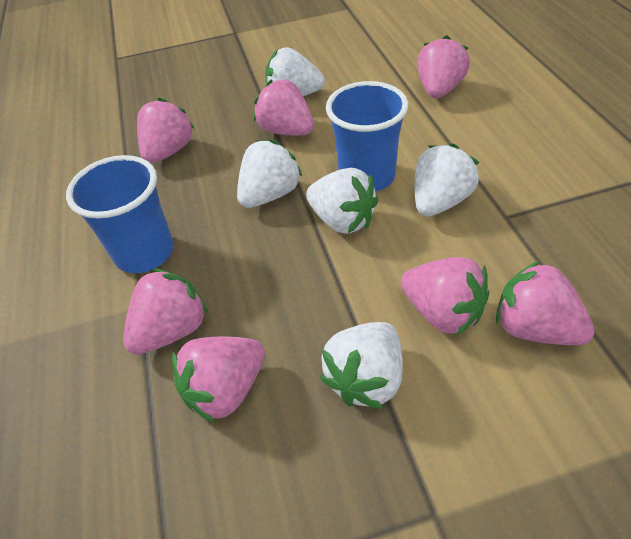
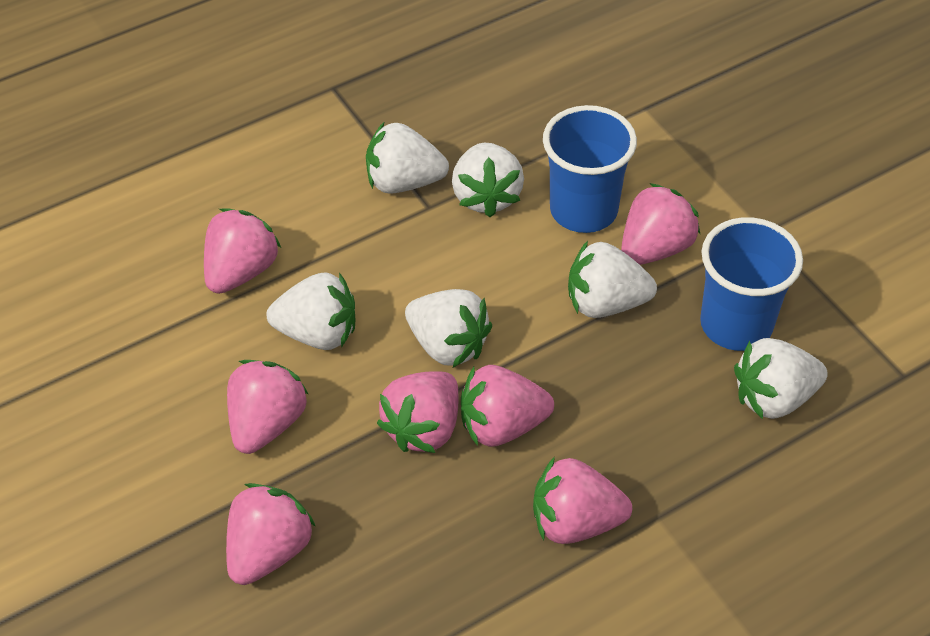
white strawberry: 5 -> 6

